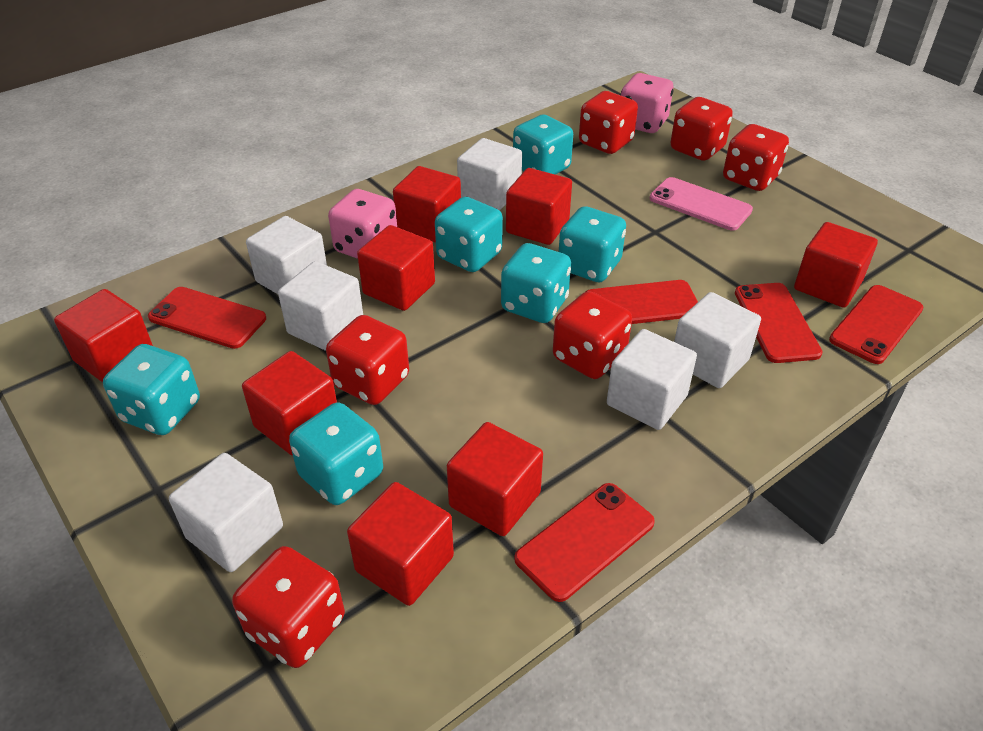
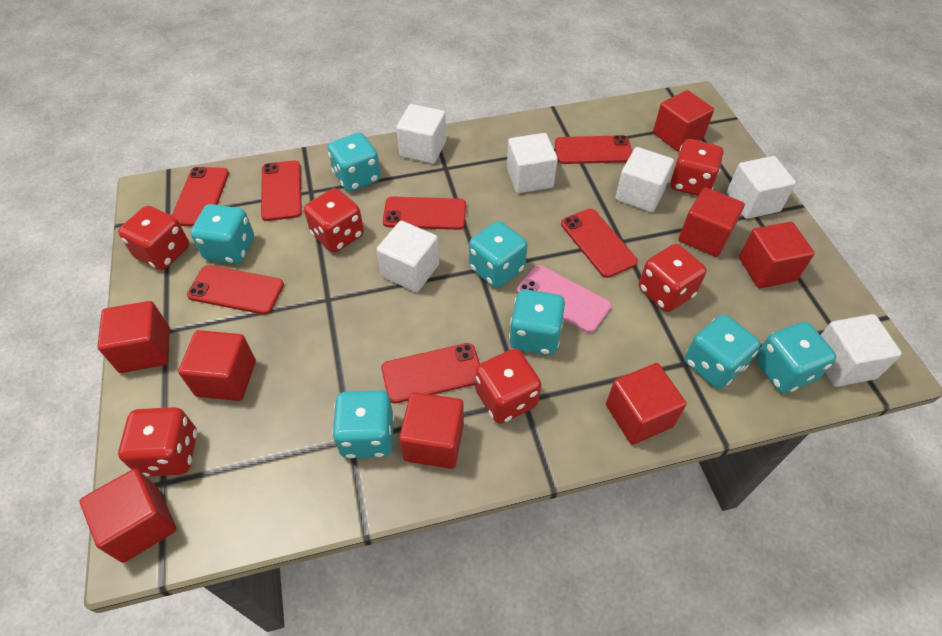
pink dice: 2 -> 0
red phone: 5 -> 7
turquoise dice: 6 -> 7

